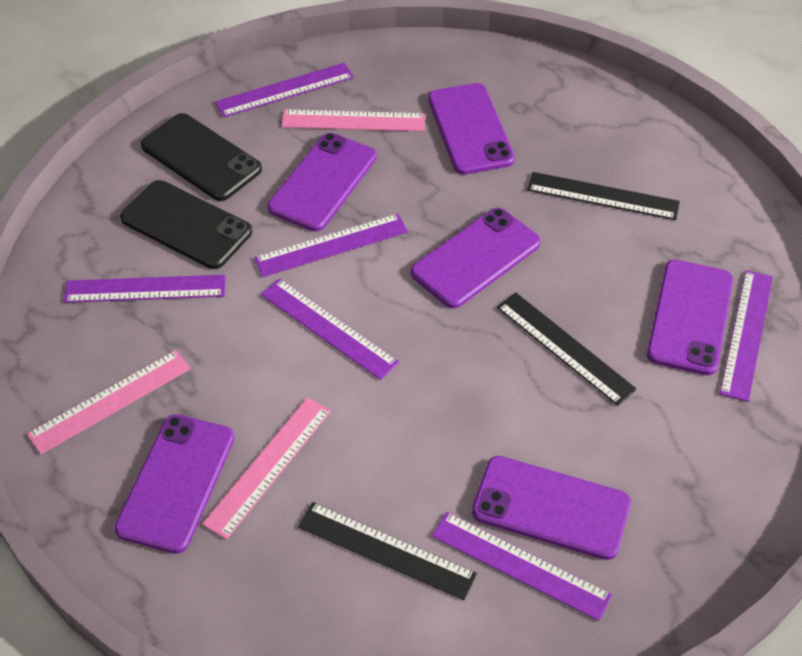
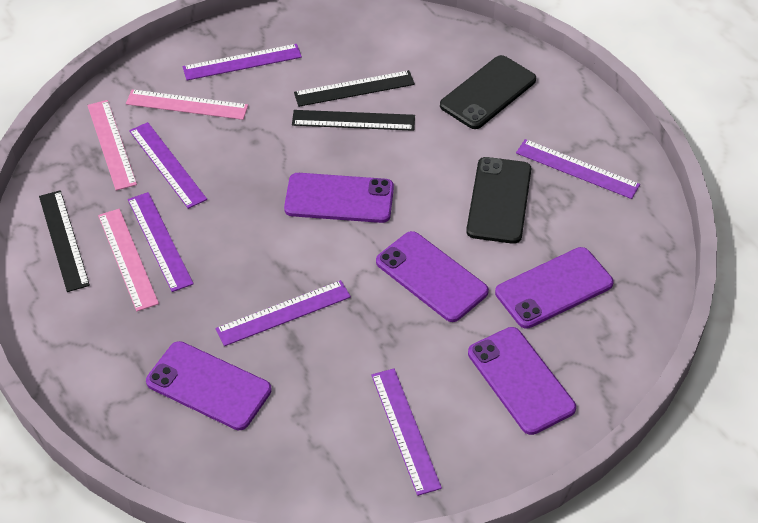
purple phone: 6 -> 5

